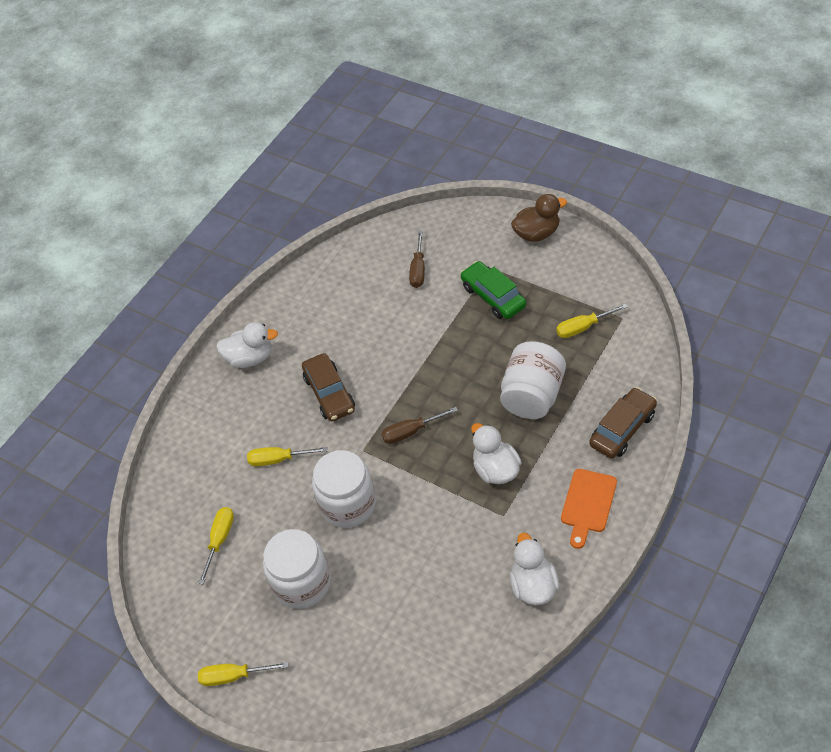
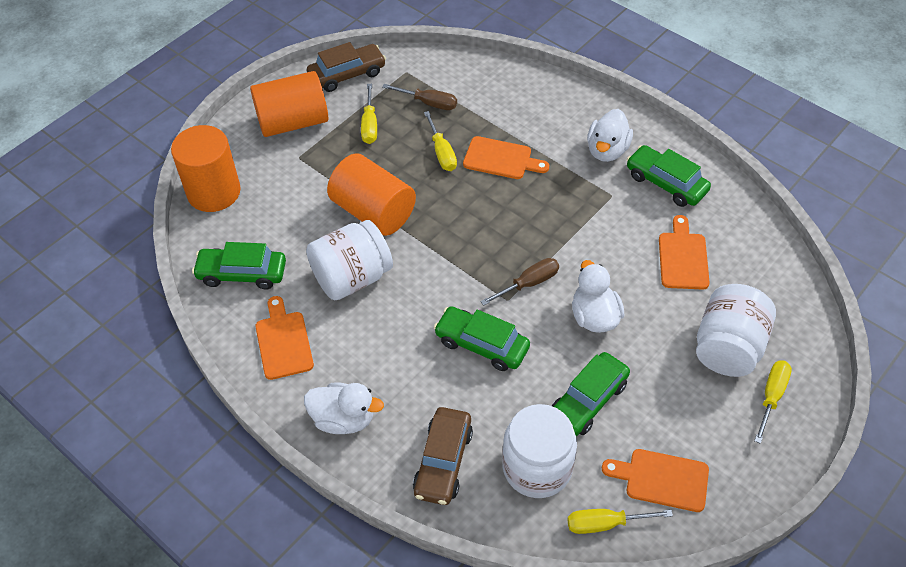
brown duck: 1 -> 0
green car: 1 -> 4
orange cutting board: 1 -> 4
orange cylinder: 0 -> 3

